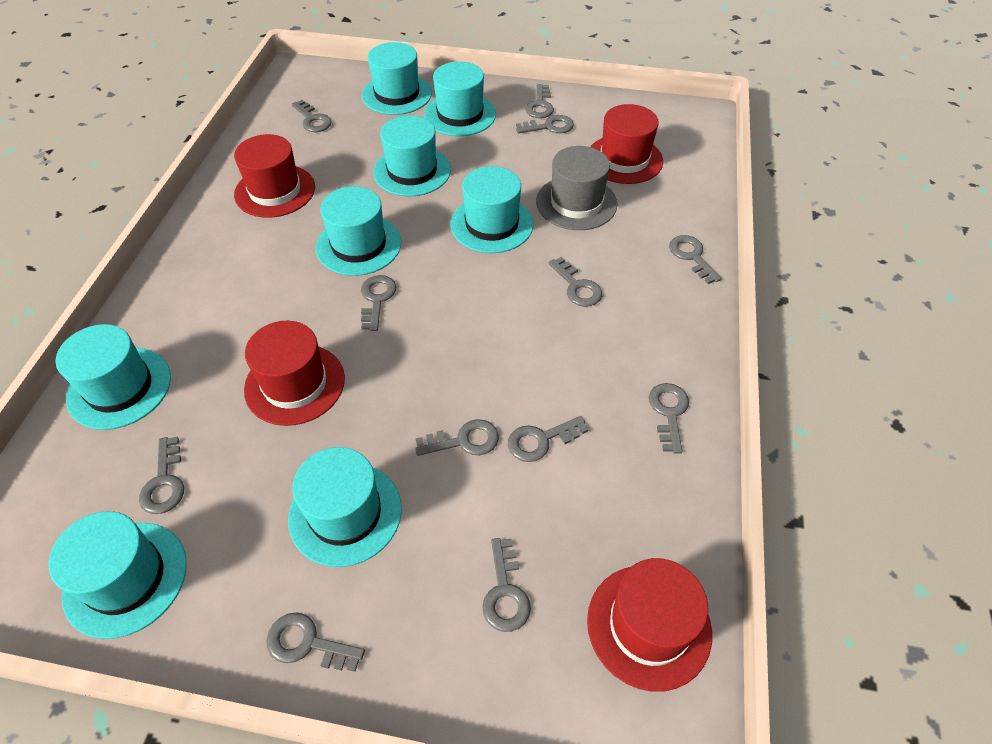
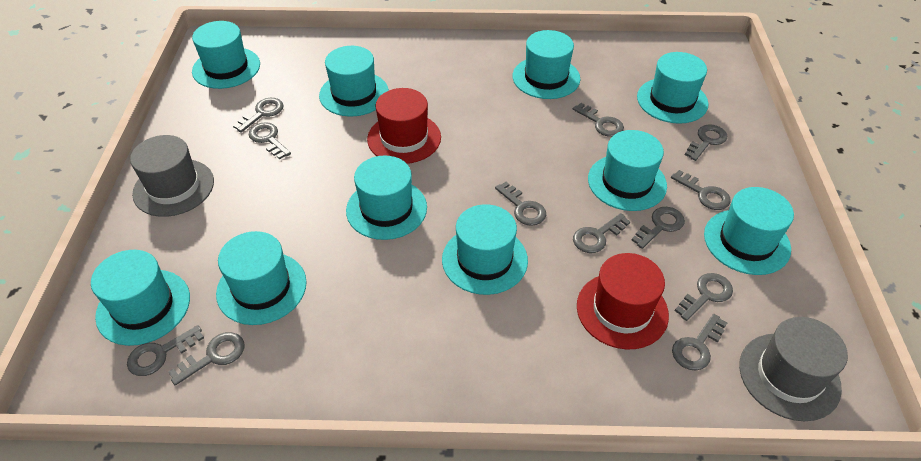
grey hat: 1 -> 2
red hat: 4 -> 2
turquoise hat: 8 -> 10

